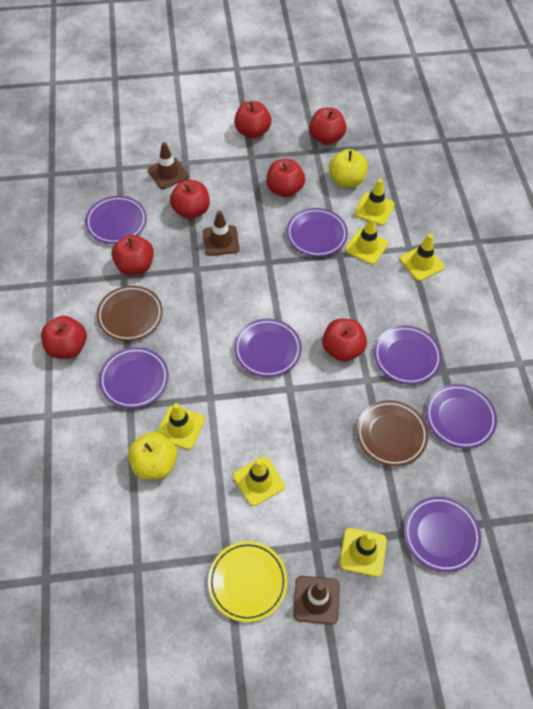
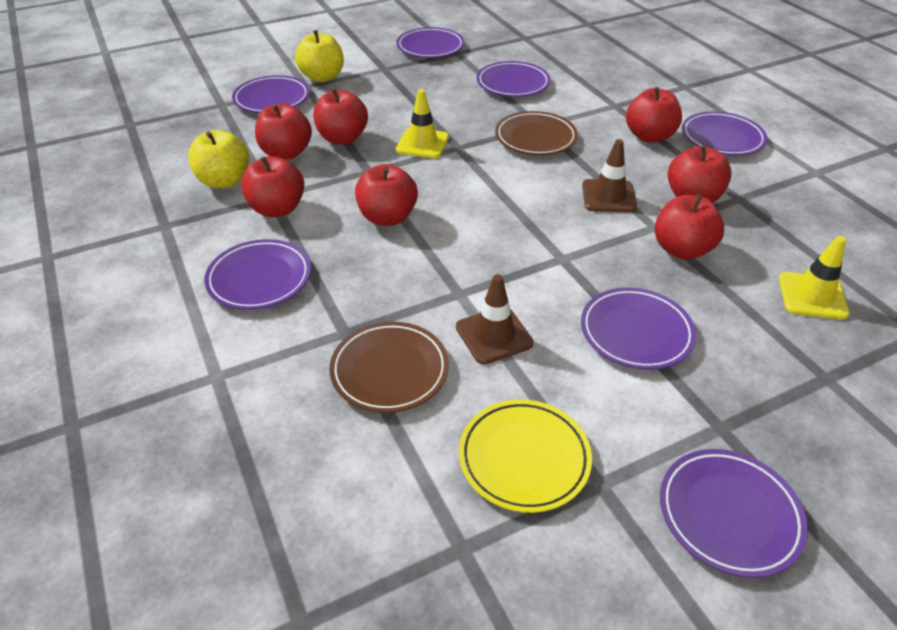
brown traffic cone: 3 -> 2
yellow traffic cone: 6 -> 2

